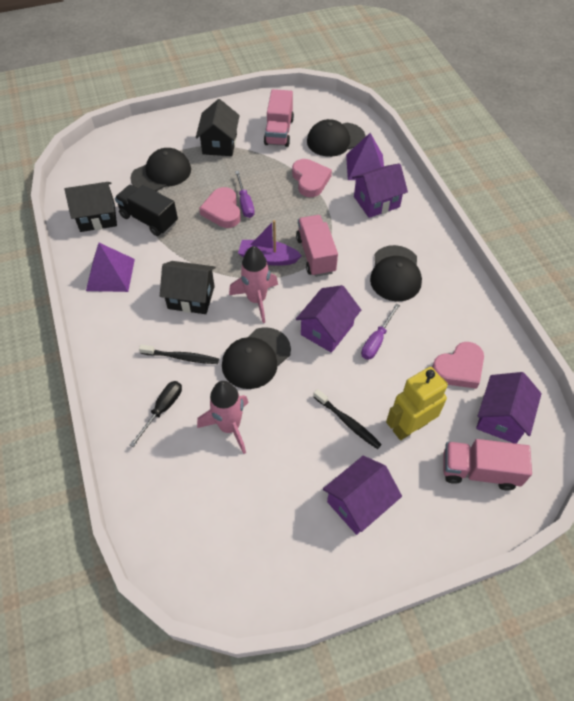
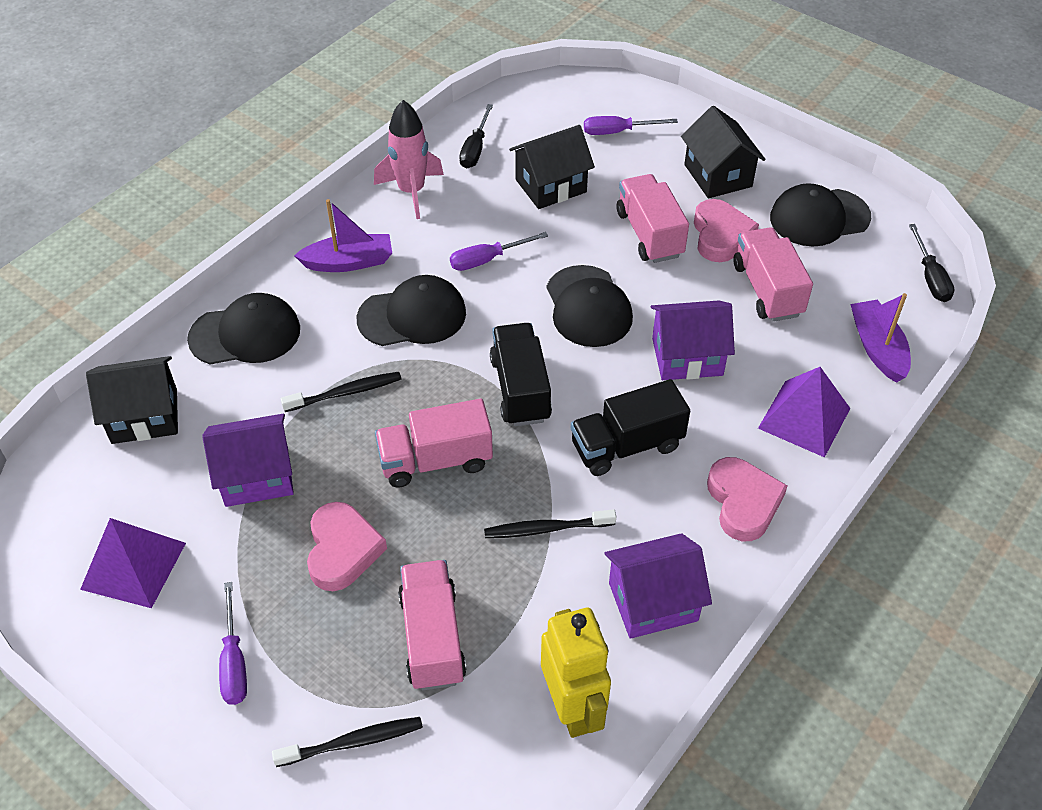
black screwdriver: 1 -> 2
black toothbrush: 2 -> 3
black truck: 1 -> 2
pink rocket: 2 -> 1
pink truck: 3 -> 4
purple boat: 1 -> 2
purple house: 4 -> 3
purple screwdriver: 2 -> 3

